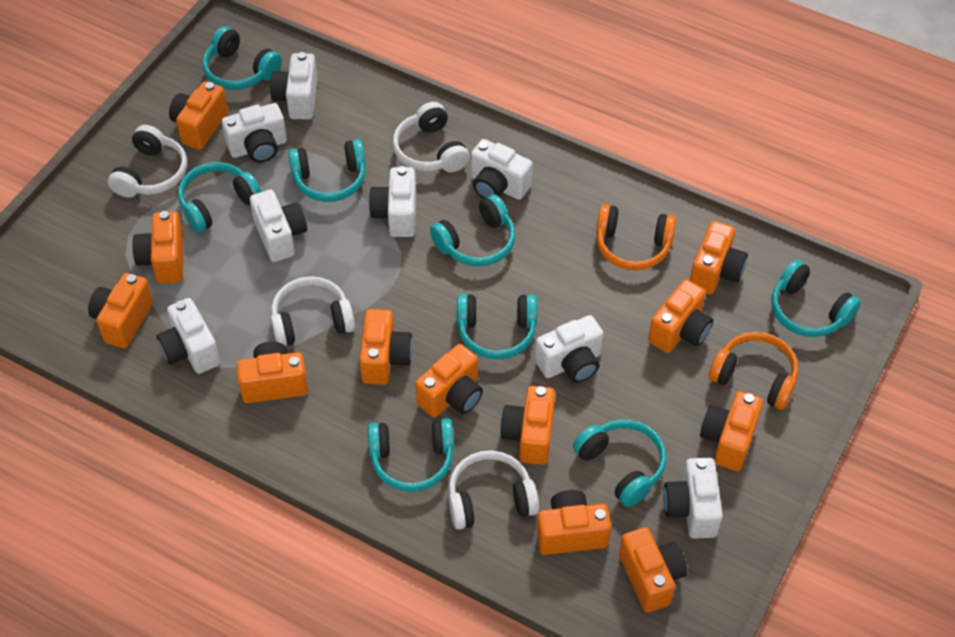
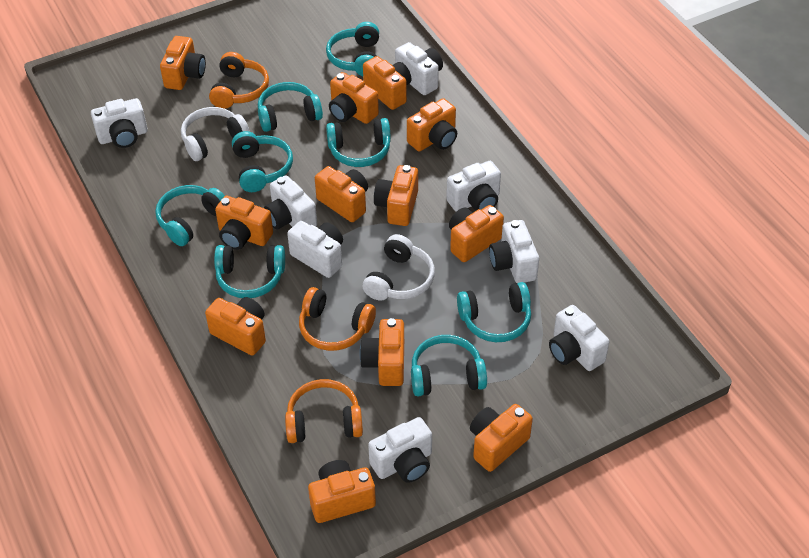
orange headphones: 2 -> 3
white headphones: 4 -> 2

